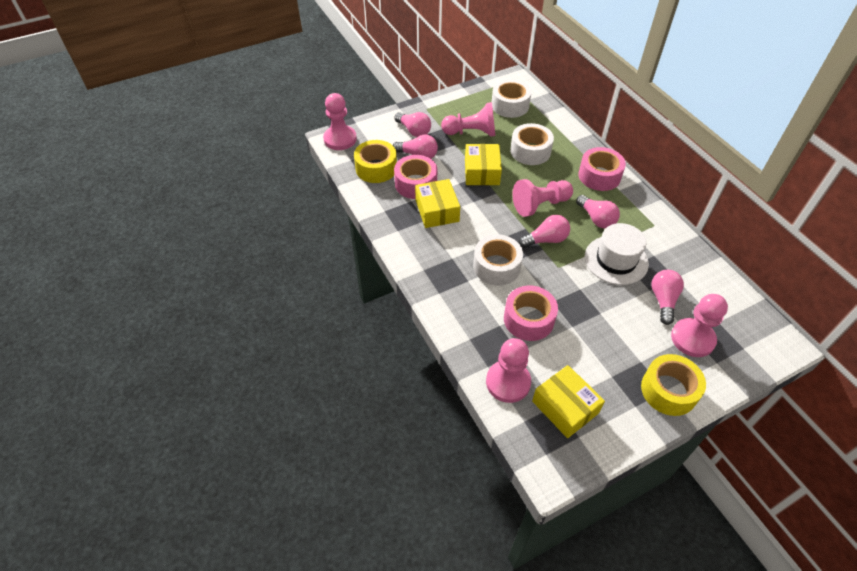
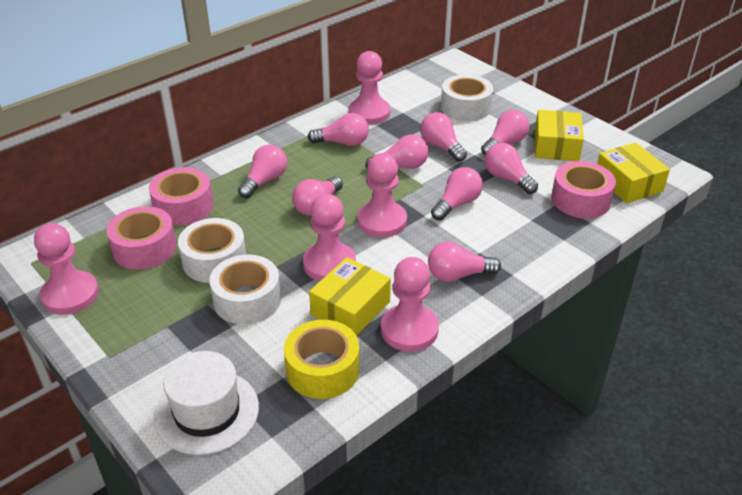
pink light bulb: 5 -> 9
yellow tape: 2 -> 1

